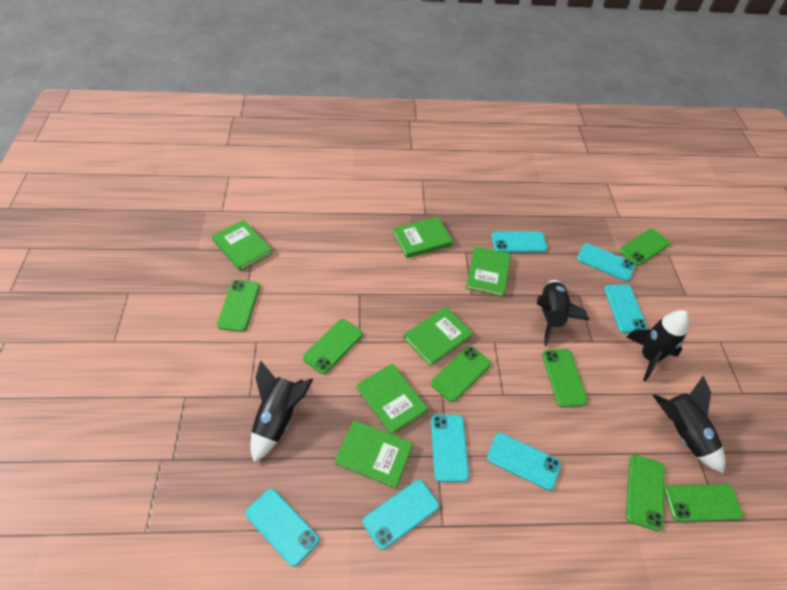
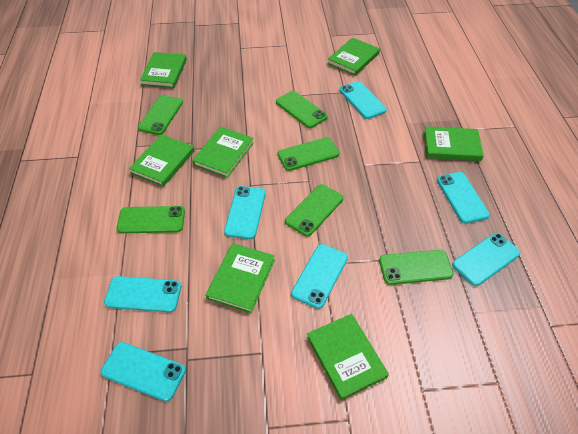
black rocket: 4 -> 0
green book: 6 -> 7
green phone: 7 -> 6

